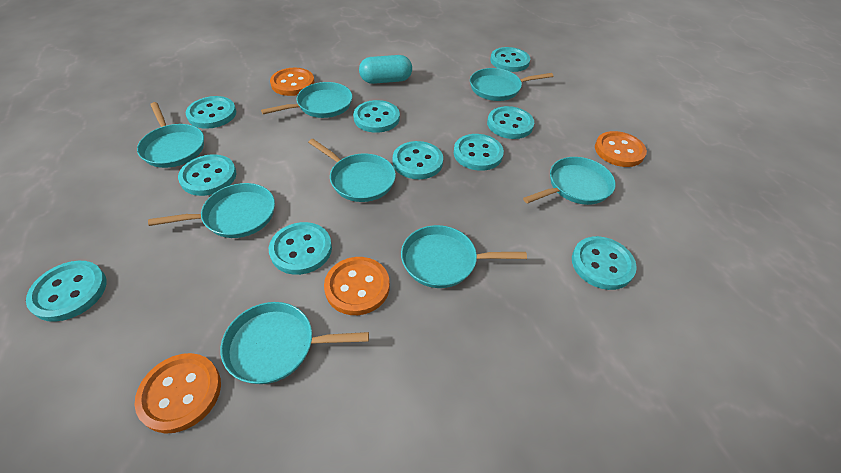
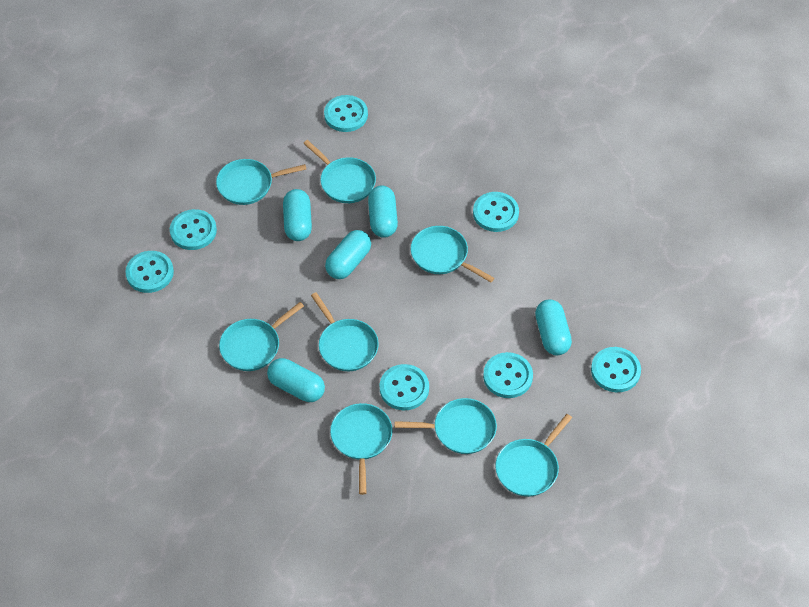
orange button: 4 -> 0
turquoise button: 10 -> 7
turquoise capsule: 1 -> 5

